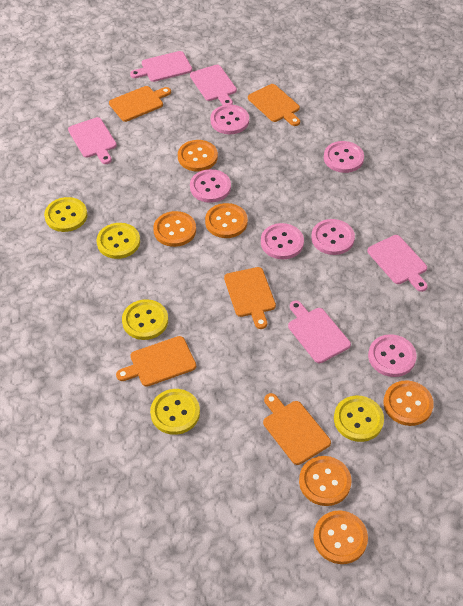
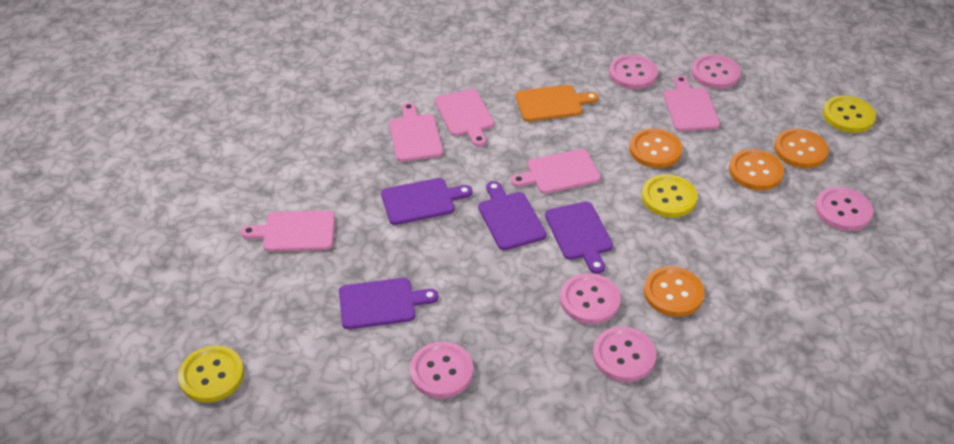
orange button: 6 -> 4
orange cutting board: 5 -> 1
purple cutting board: 0 -> 4
yellow button: 5 -> 3

